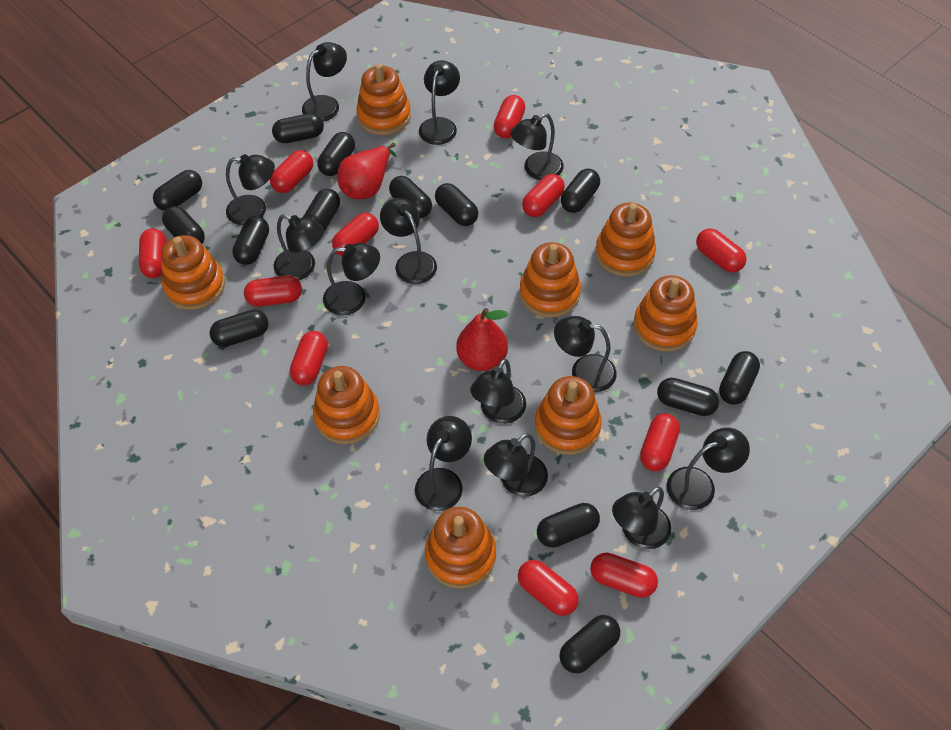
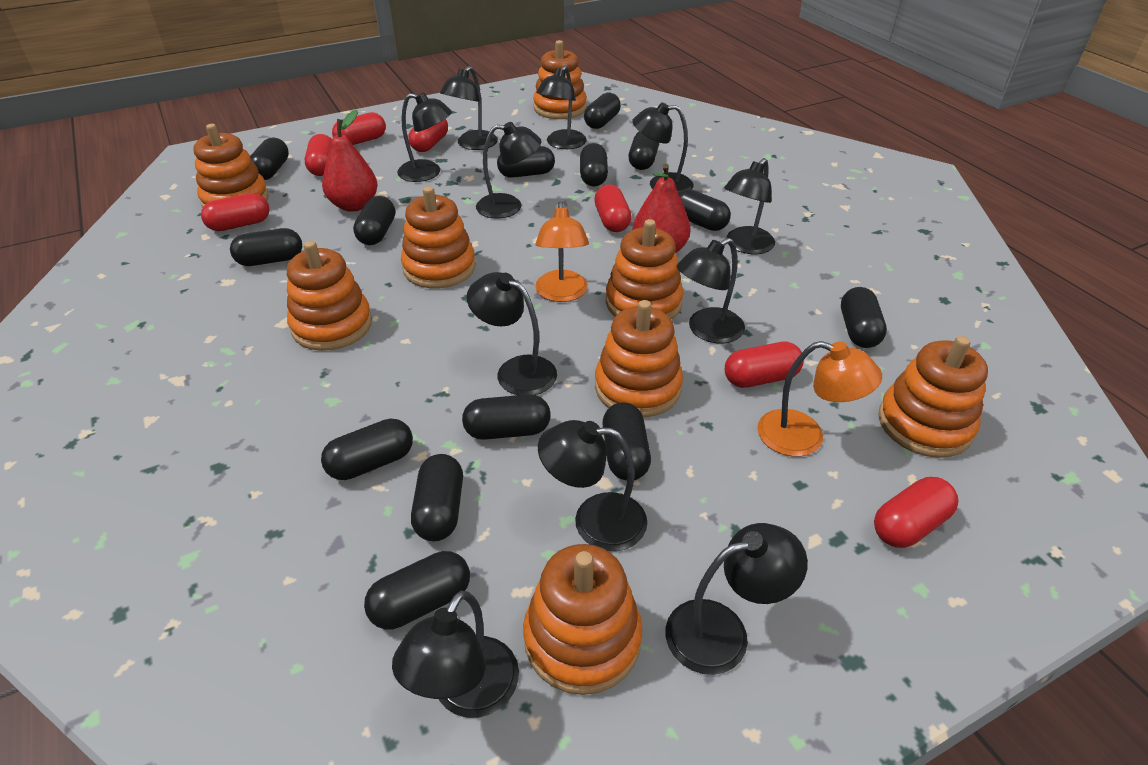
black lamp: 13 -> 11
orange lamp: 0 -> 2
red capsule: 11 -> 7

